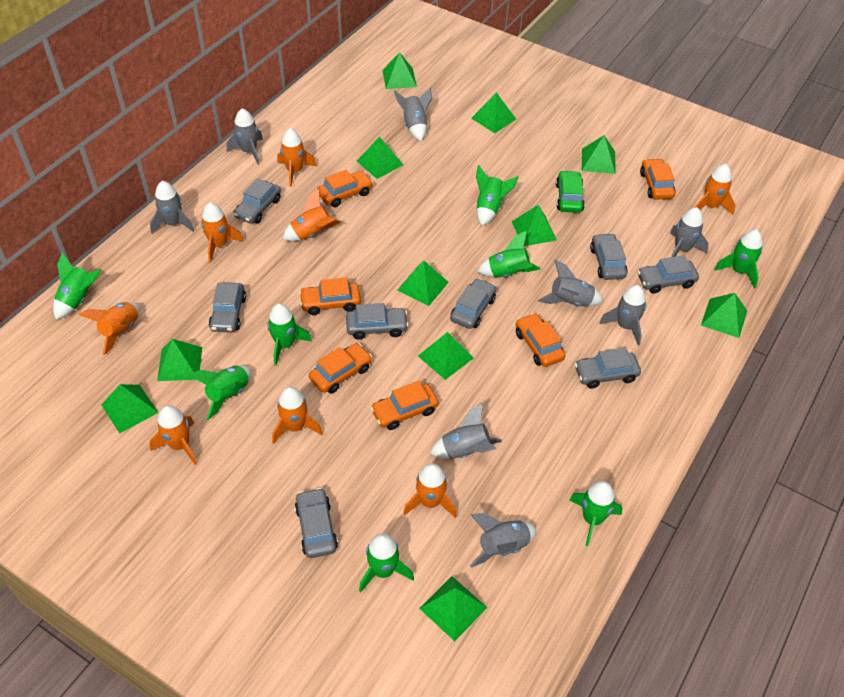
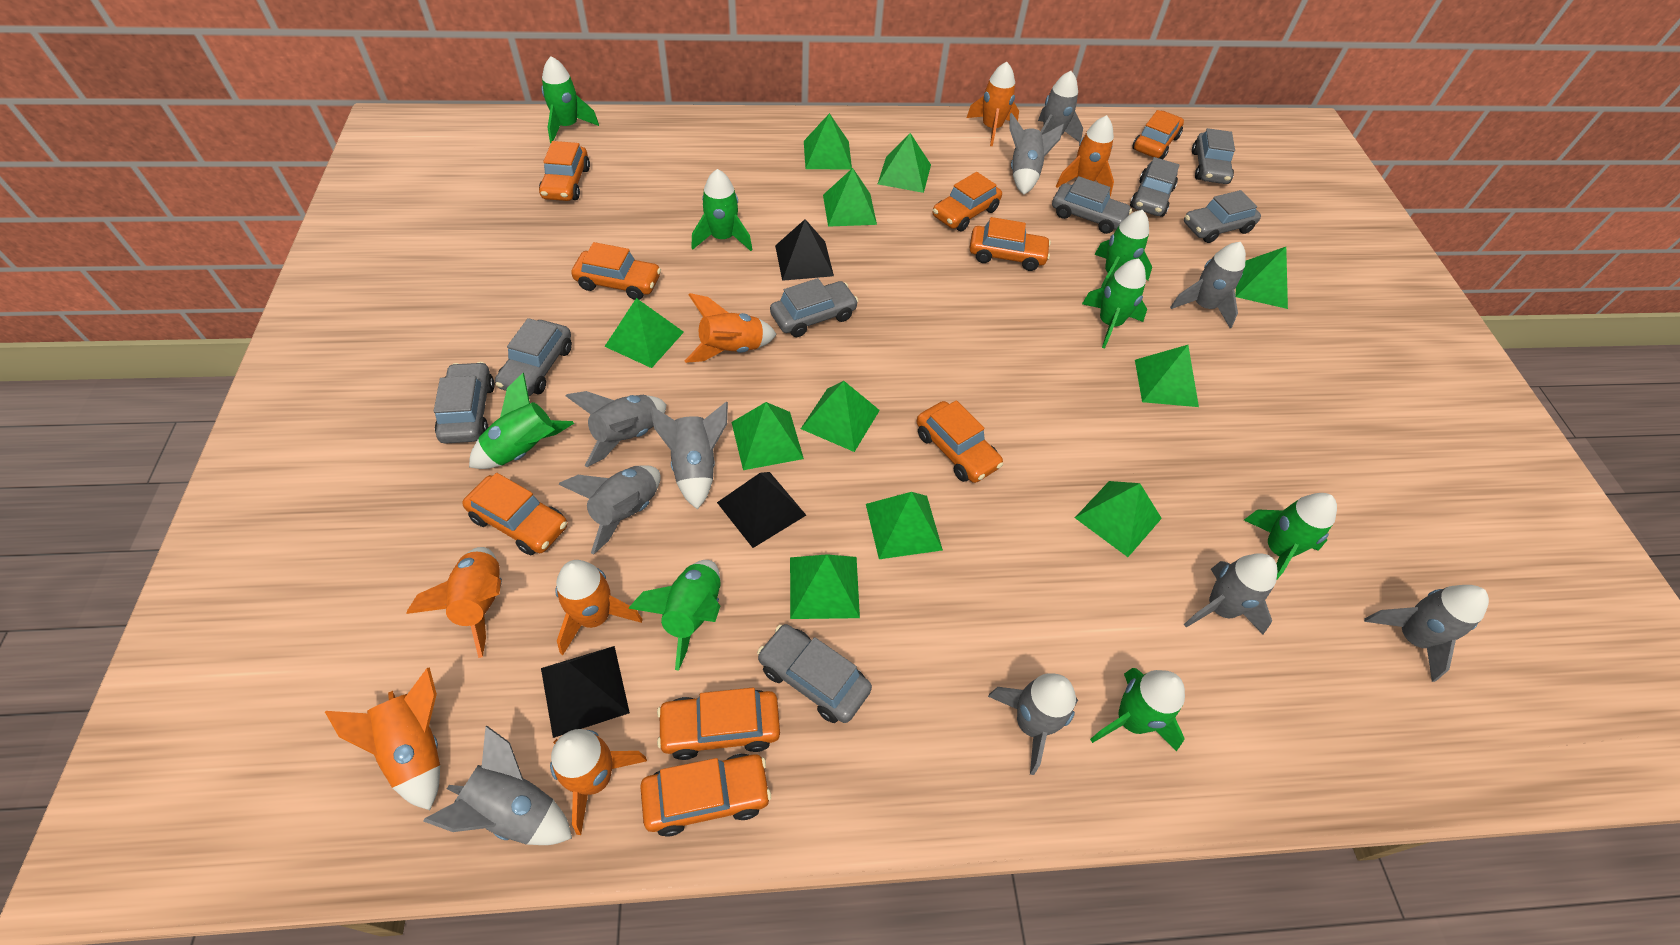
black pyramid: 0 -> 3
green car: 1 -> 0
grey rocket: 8 -> 10
orange car: 6 -> 9
orange rocket: 8 -> 7

